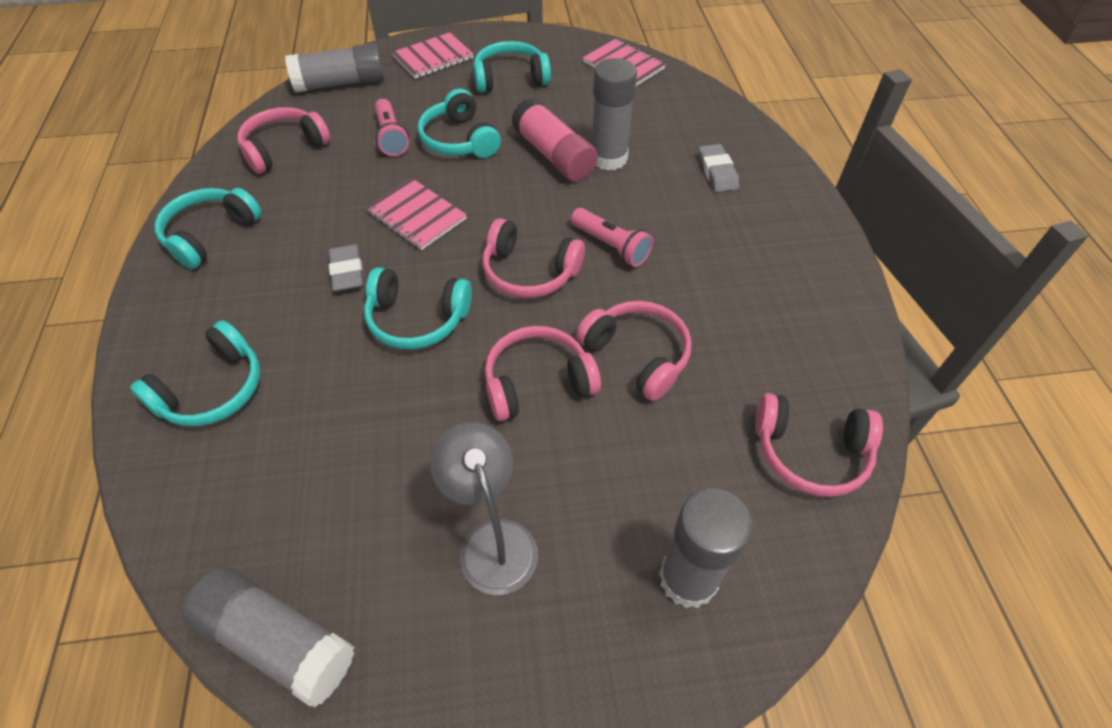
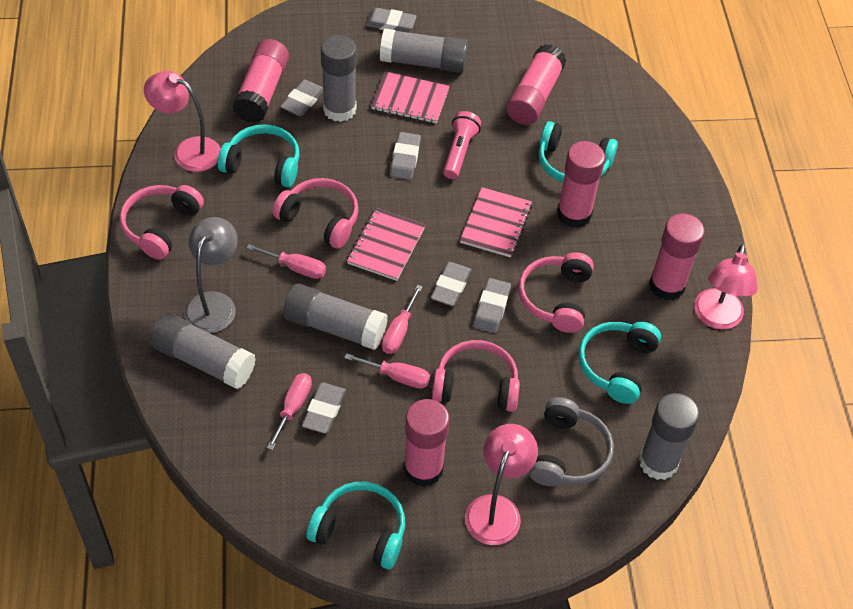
grey eraser: 2 -> 6
grey glue stick: 4 -> 5
grey headphones: 0 -> 1
pink flashlight: 2 -> 1
pink glue stick: 1 -> 5
pink headphones: 5 -> 4
pink lamp: 0 -> 3
pink screwdriver: 0 -> 4
turquoise headphones: 5 -> 4

